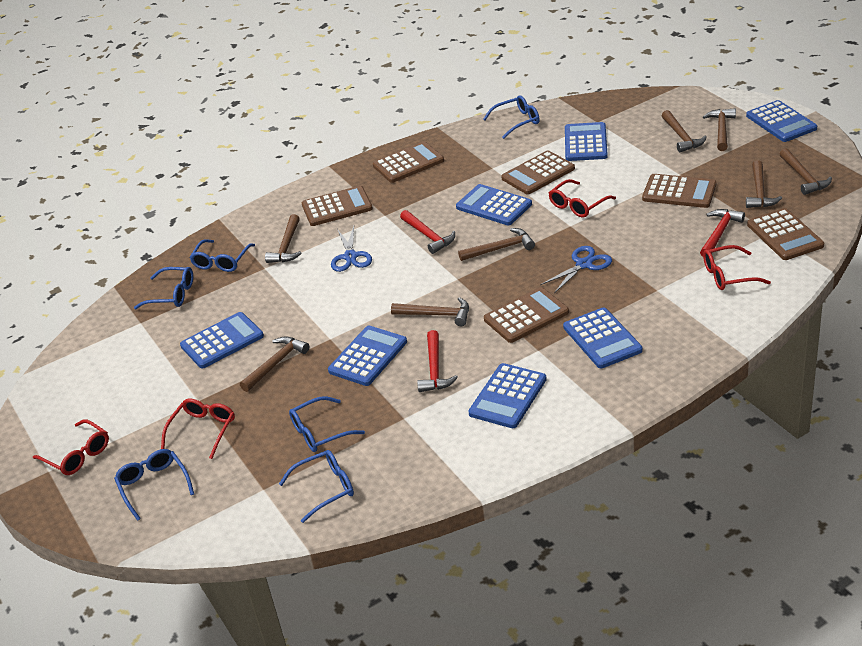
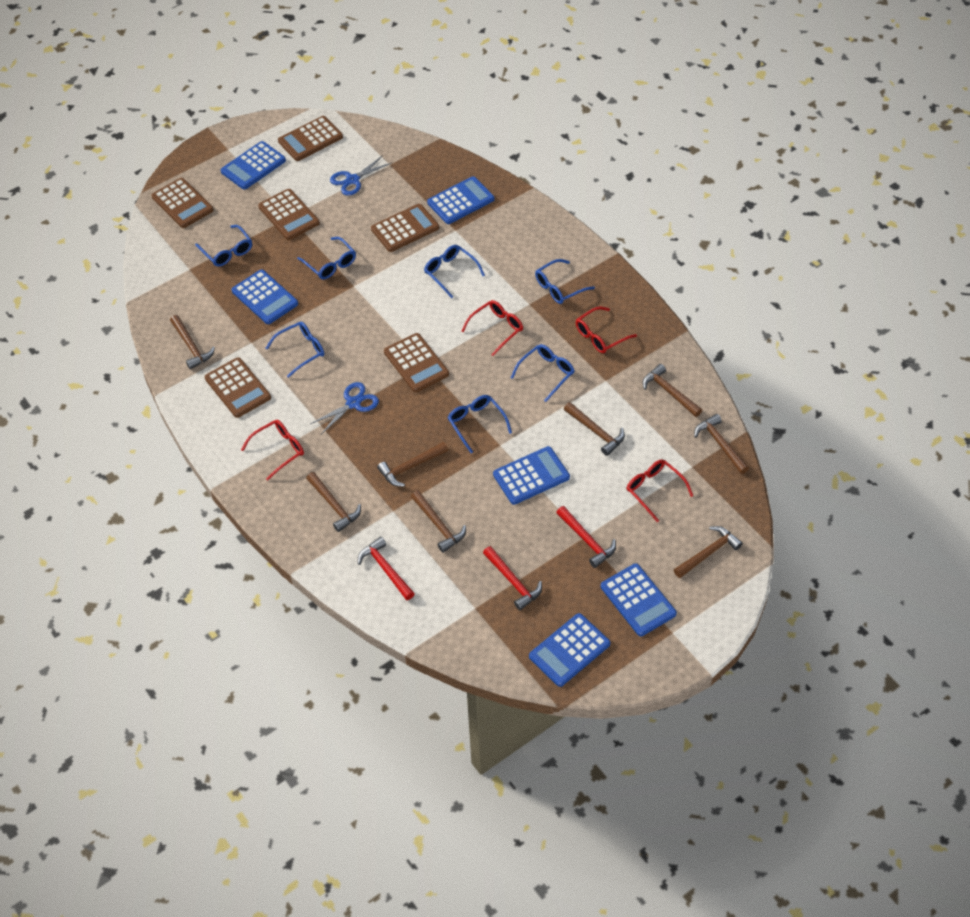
blue calculator: 7 -> 6
blue glasses: 6 -> 7

